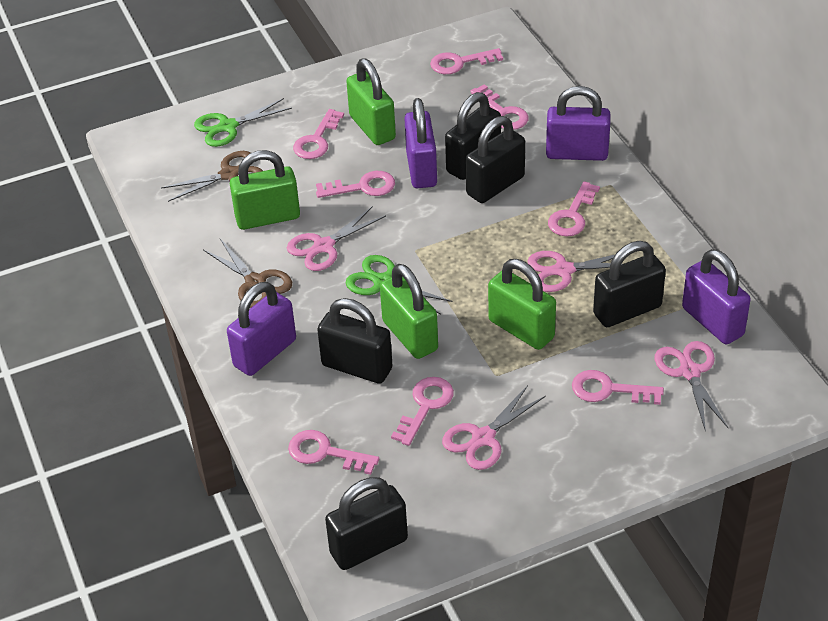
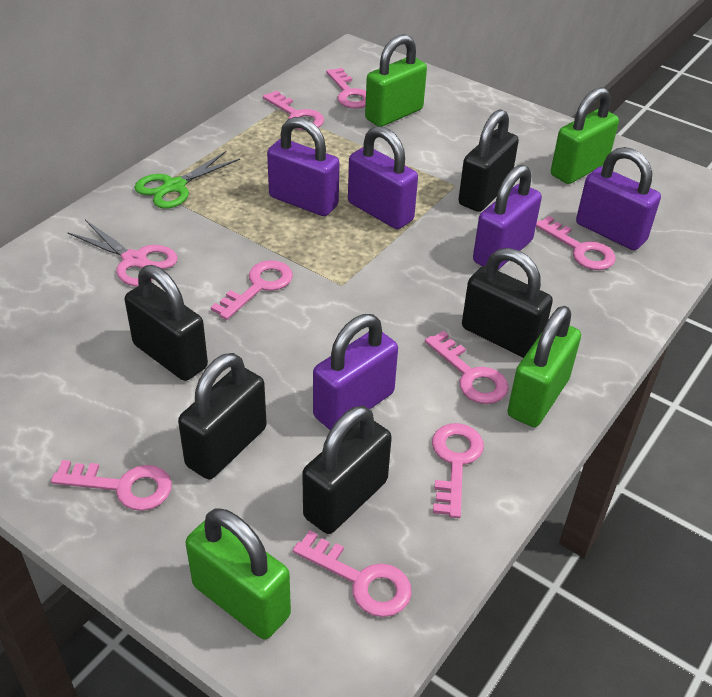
brown scissors: 2 -> 0
green scissors: 2 -> 1
pink scissors: 4 -> 1
purple padlock: 4 -> 5

